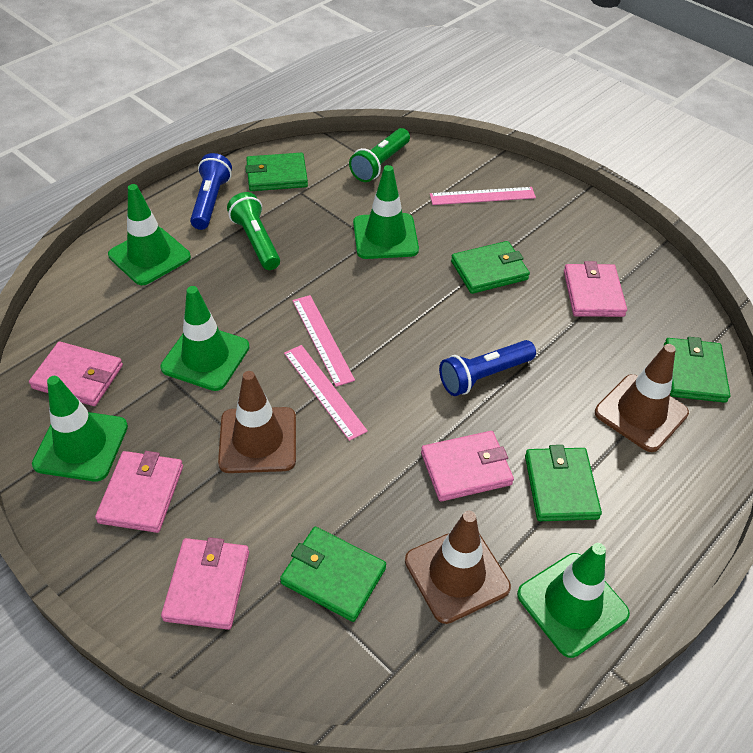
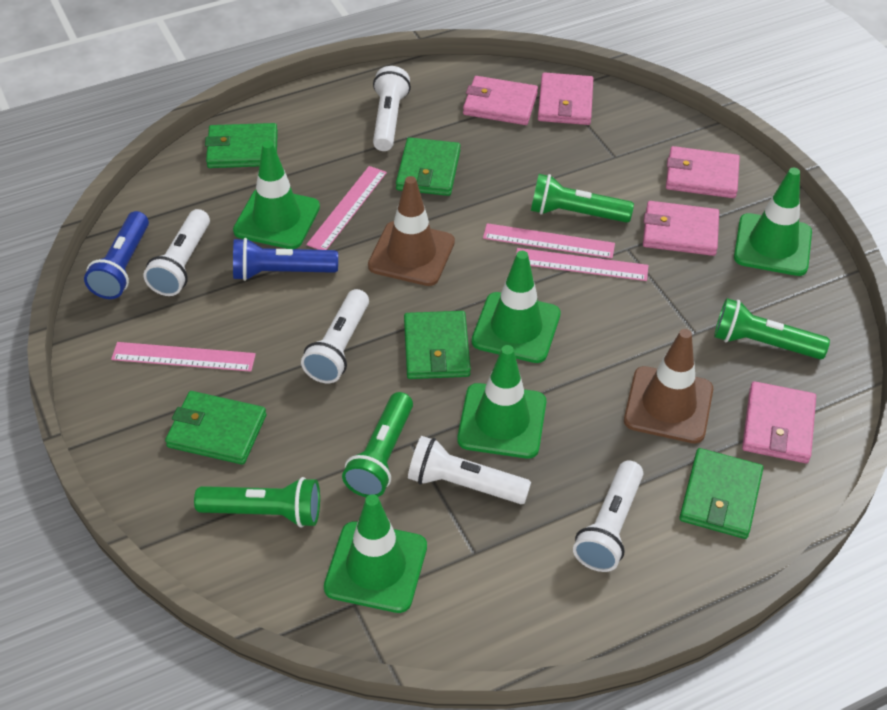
brown traffic cone: 3 -> 2
green flashlight: 2 -> 4
pink ruler: 3 -> 4
white flashlight: 0 -> 5

